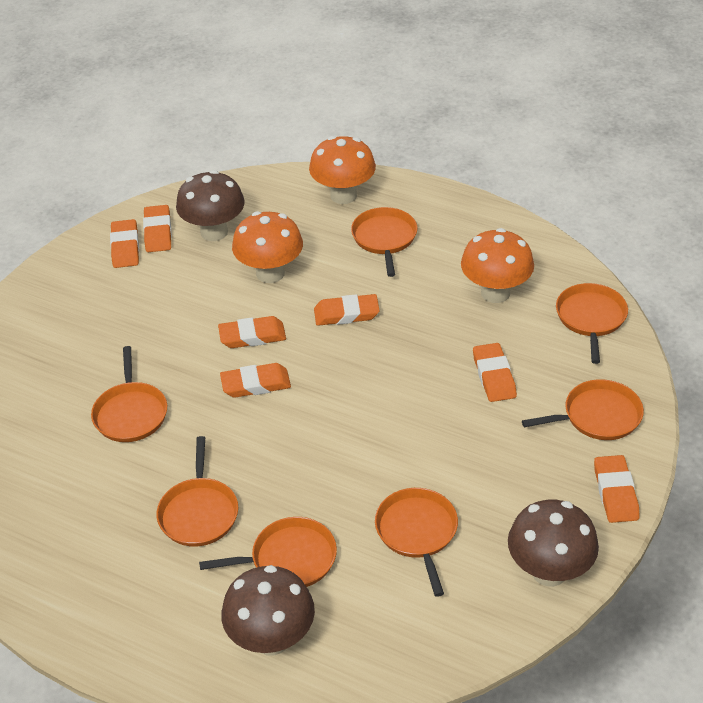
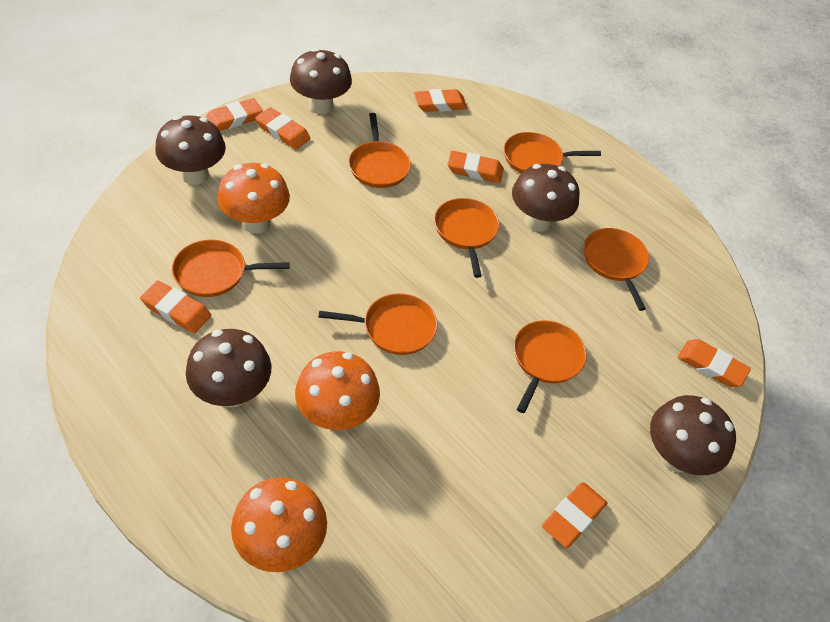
brown mushroom: 3 -> 5

